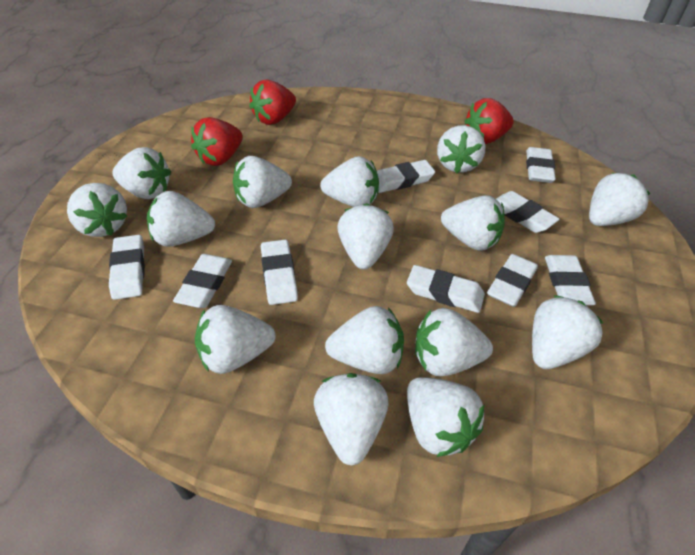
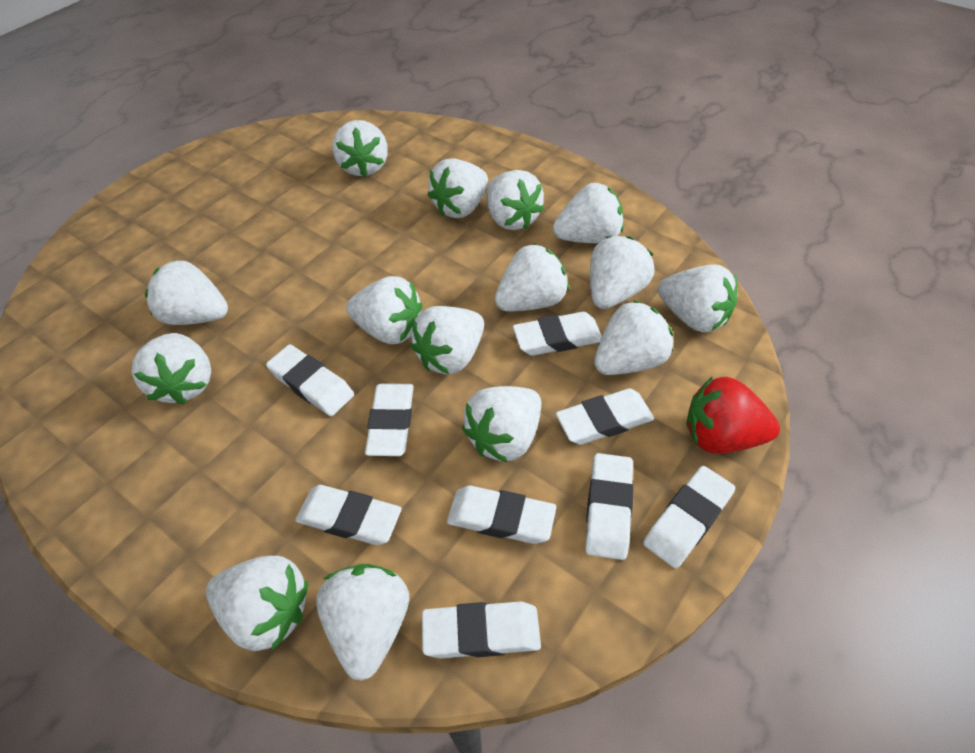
red strawberry: 3 -> 1

